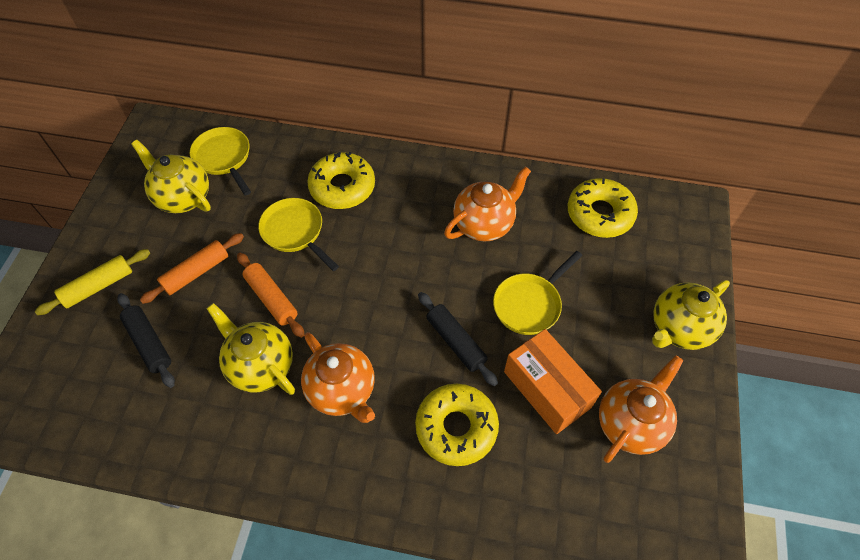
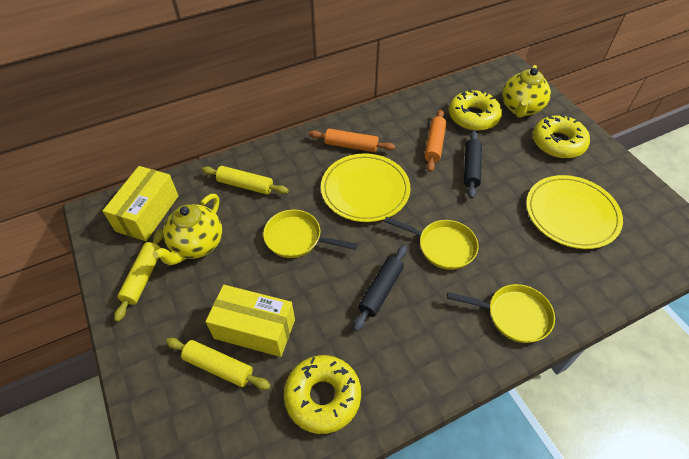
orange box: 1 -> 0
orange teapot: 3 -> 0
yellow box: 0 -> 2
yellow plate: 0 -> 2
yellow rolling pin: 1 -> 3
yellow teapot: 3 -> 2

